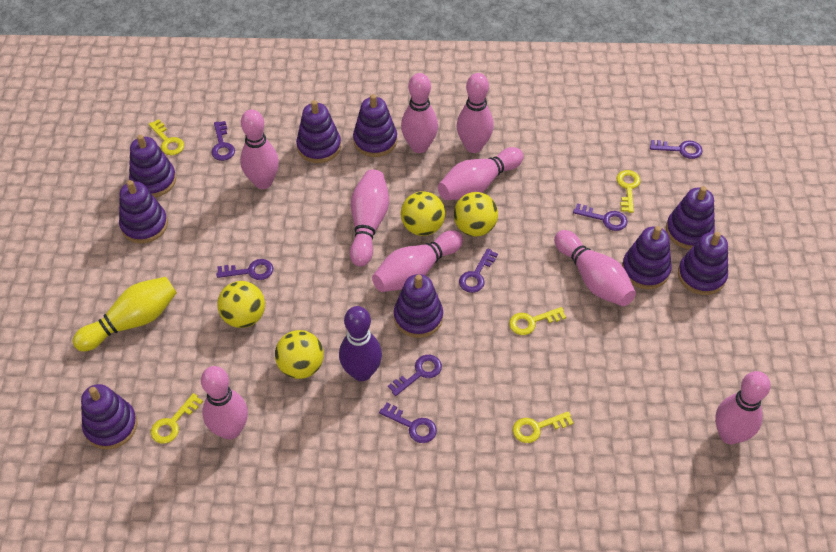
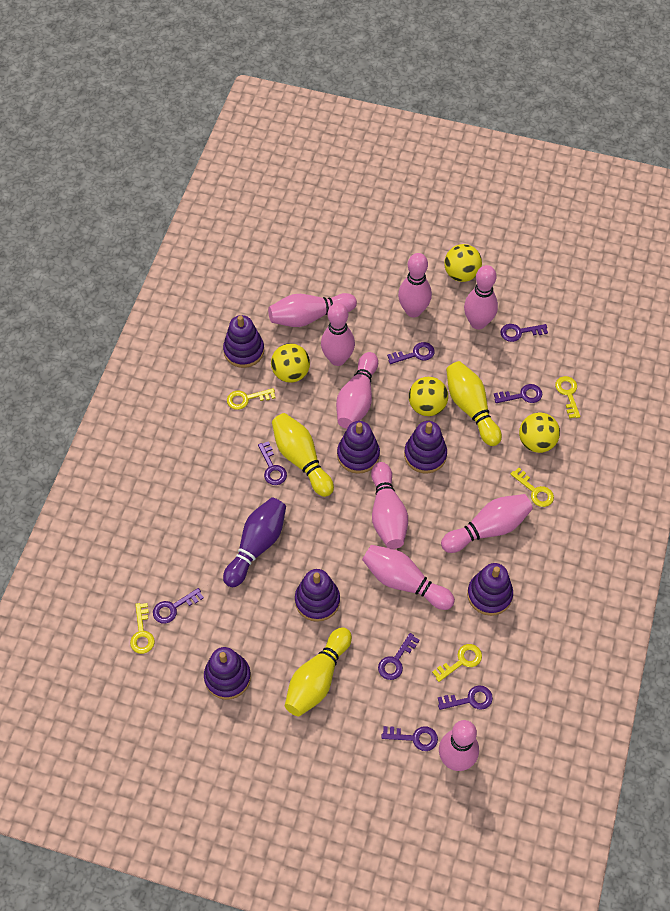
purple key: 7 -> 8
purple stacking toy: 9 -> 6
yellow bowling pin: 1 -> 3

